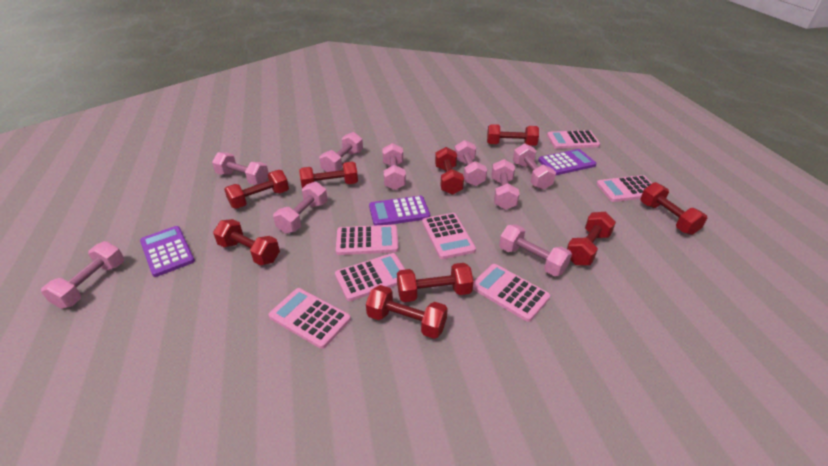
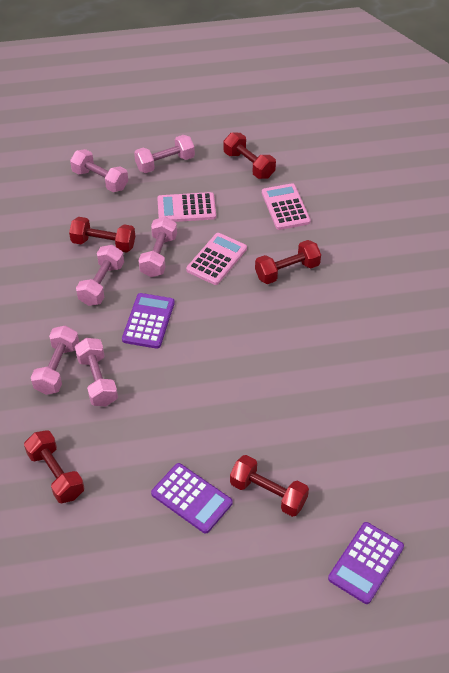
pink calculator: 7 -> 3
pink dumbbell: 9 -> 6
red dumbbell: 9 -> 5

